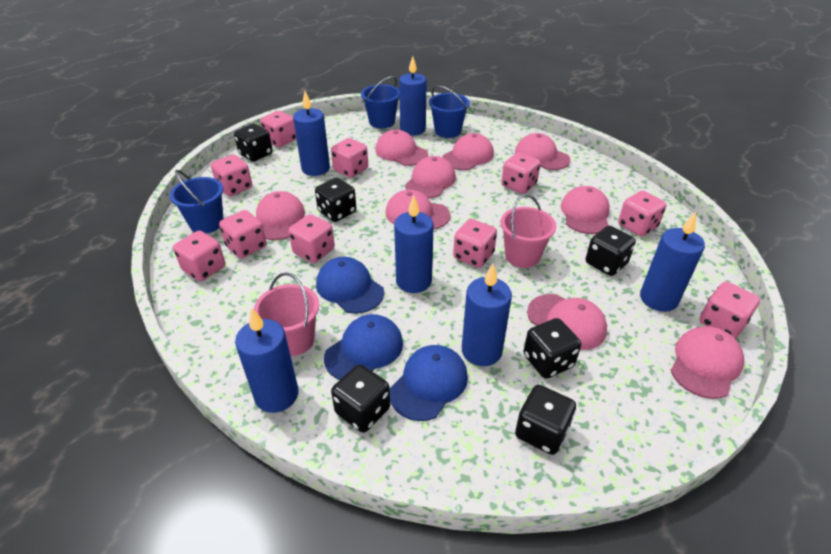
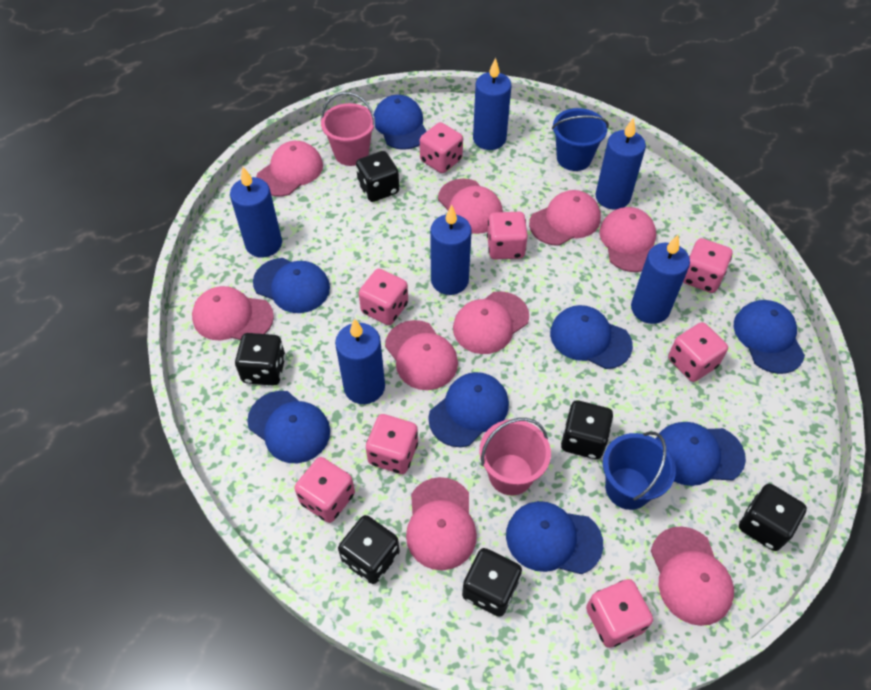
blue bucket: 3 -> 2
blue cap: 3 -> 8
pink dice: 10 -> 8

